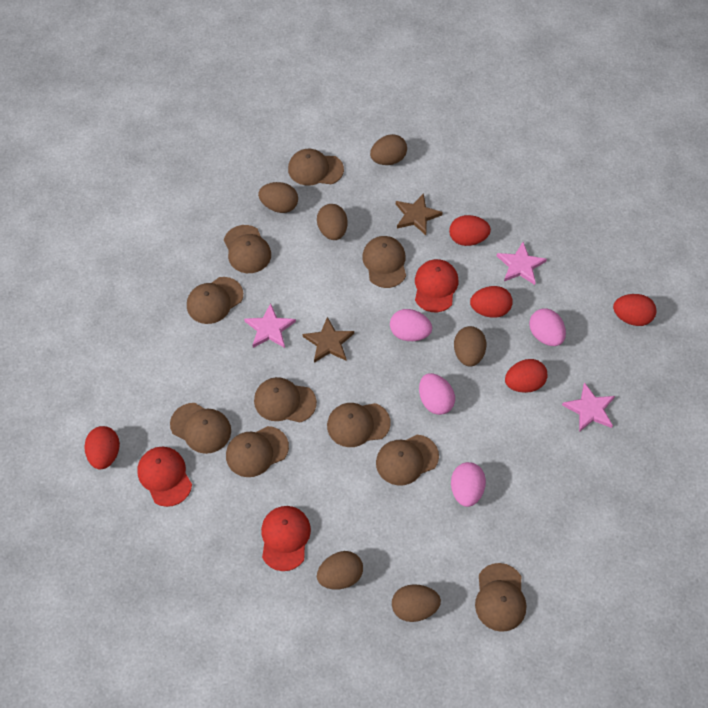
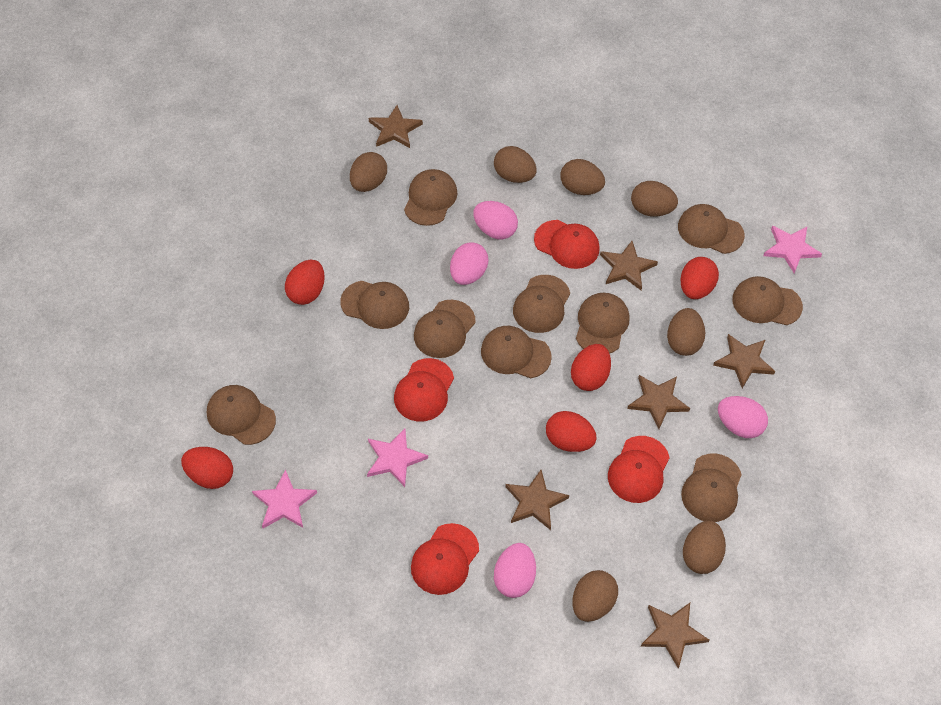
brown egg: 6 -> 7
brown star: 2 -> 6
red cap: 3 -> 4

